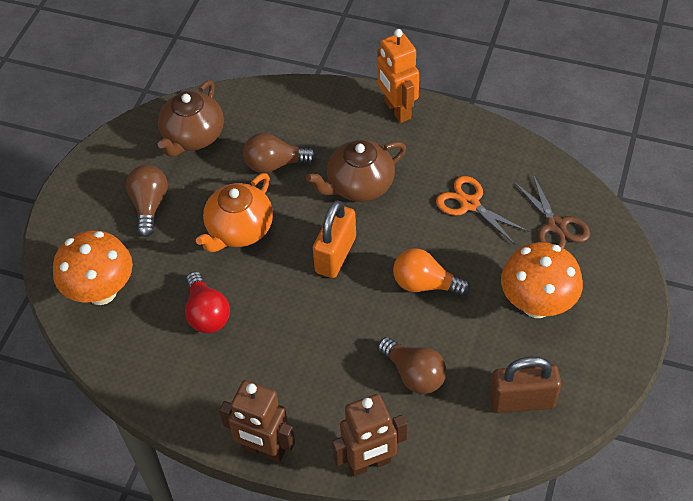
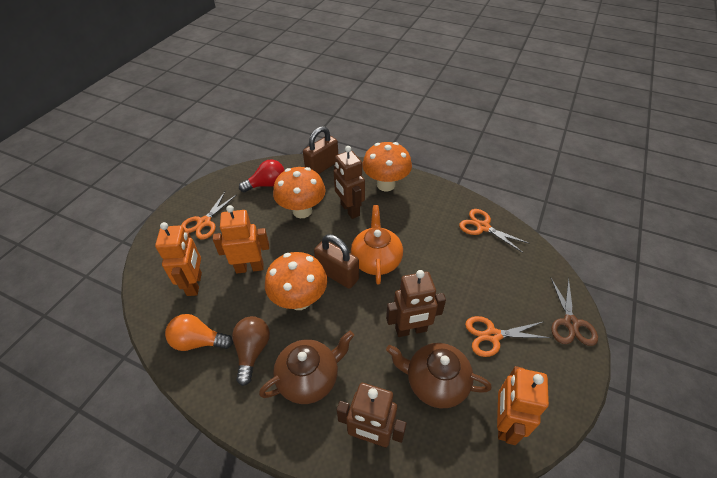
brown light bulb: 3 -> 1
brown padlock: 1 -> 2
brown robot: 2 -> 3
orange mushroom: 2 -> 3
orange padlock: 1 -> 0
orange robot: 1 -> 3
orange scissors: 1 -> 3

